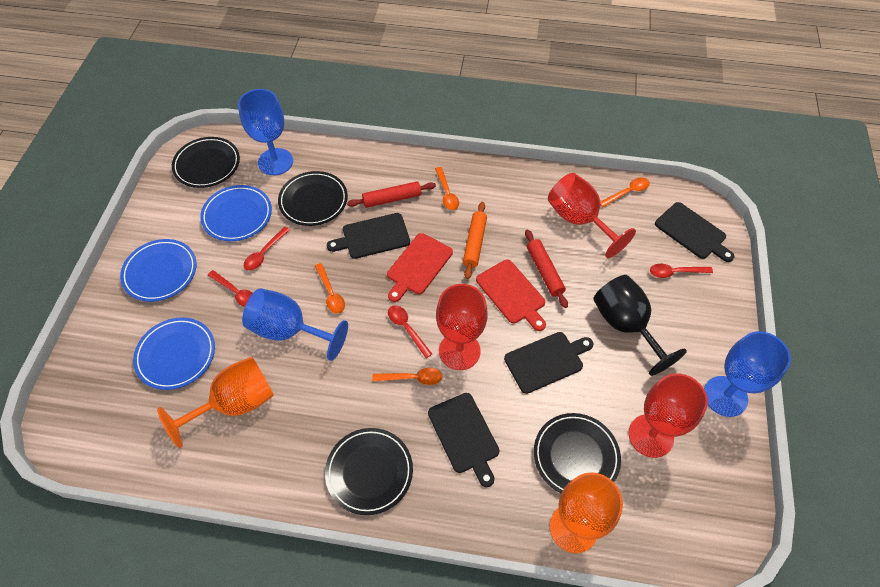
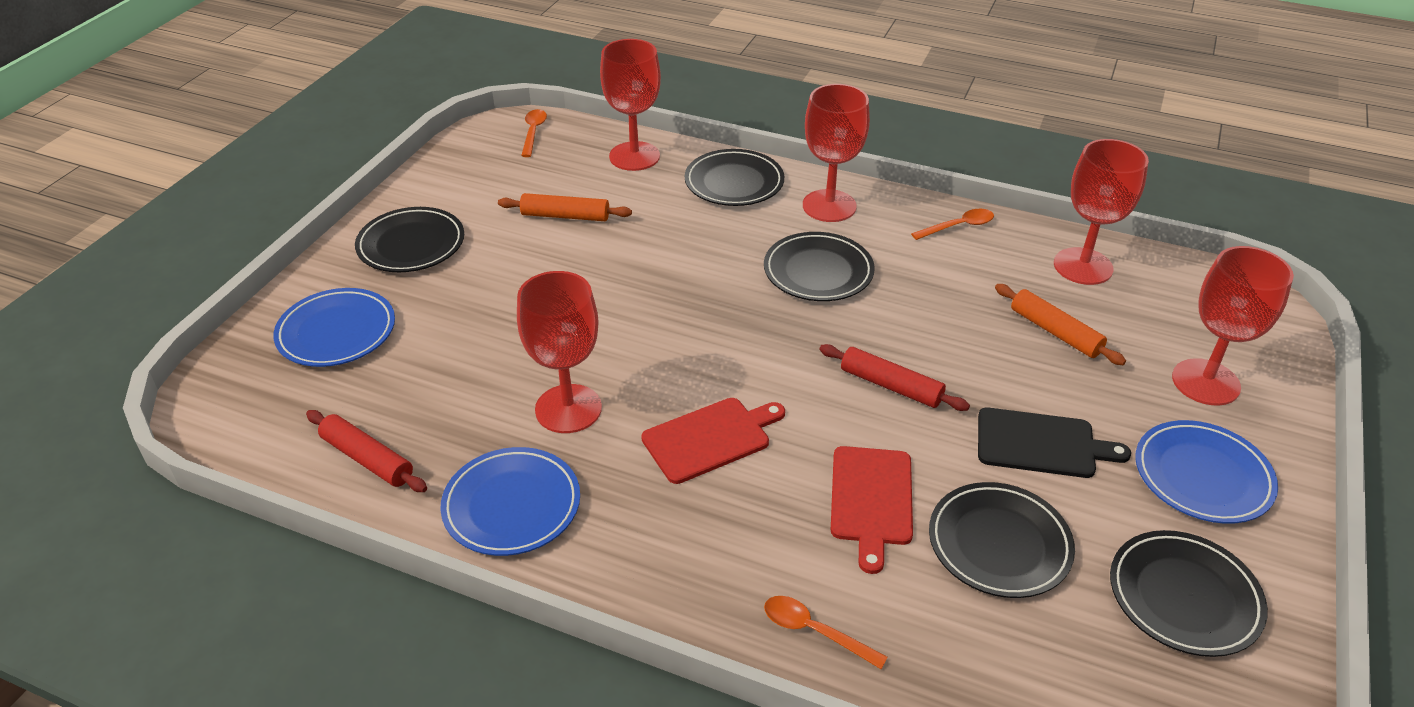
black cutting board: 4 -> 1
black goblet: 1 -> 0
black plate: 4 -> 5
blue goblet: 3 -> 0
orange goblet: 2 -> 0
orange rolling pin: 1 -> 2
orange spoon: 4 -> 3
red goblet: 3 -> 5
red spoon: 4 -> 0

